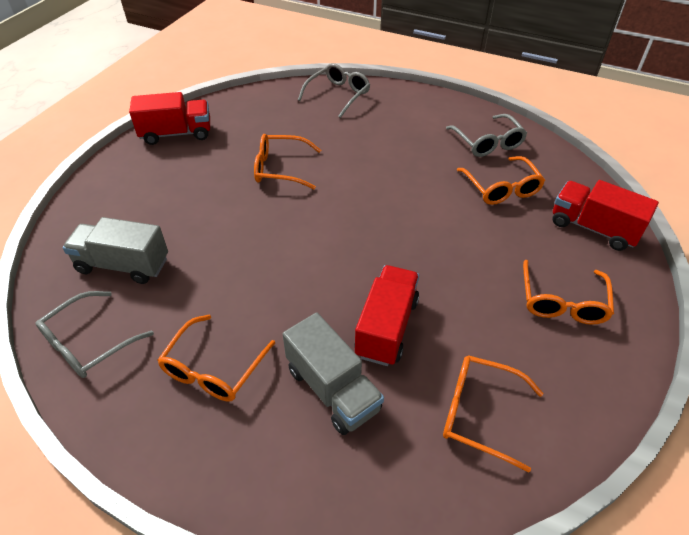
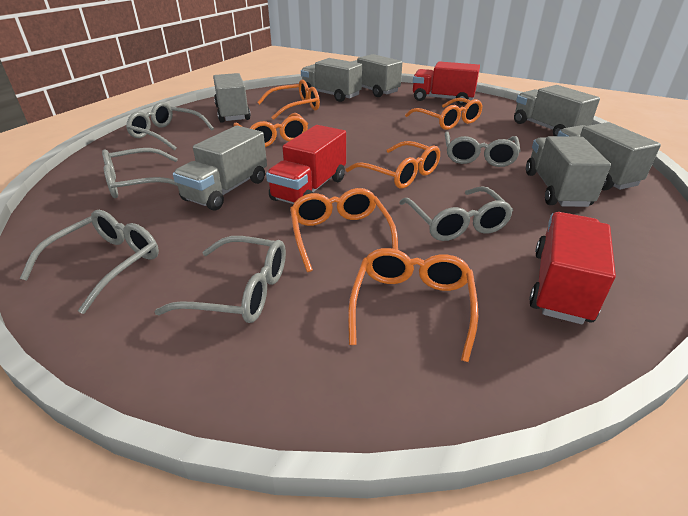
grey glasses: 3 -> 6
grey truck: 2 -> 7
orange glasses: 5 -> 6

